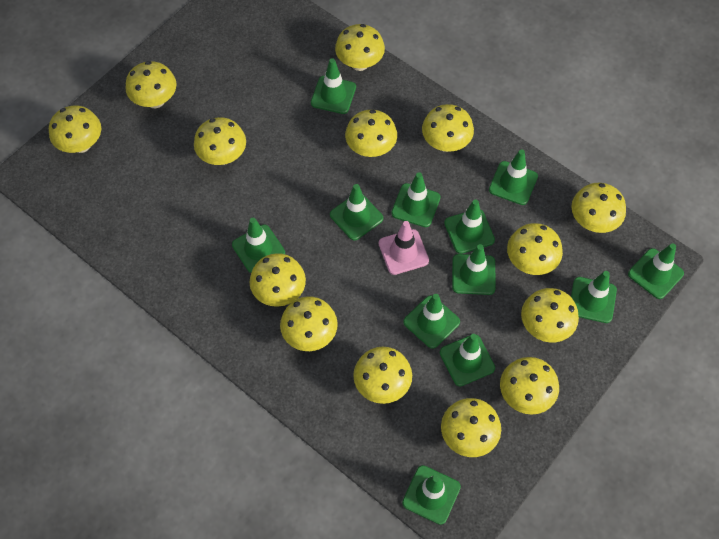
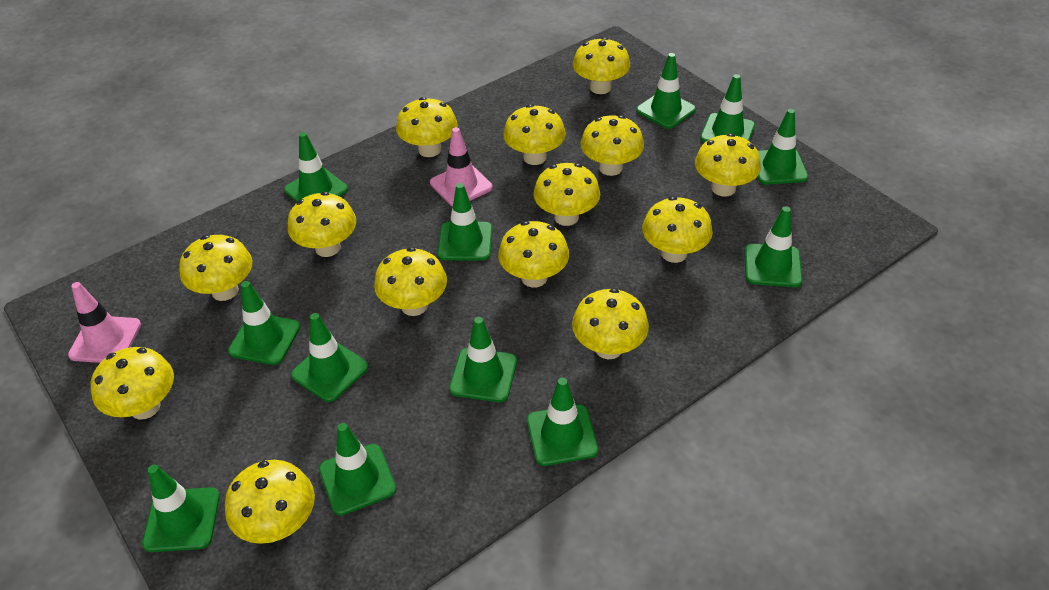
pink traffic cone: 1 -> 2

